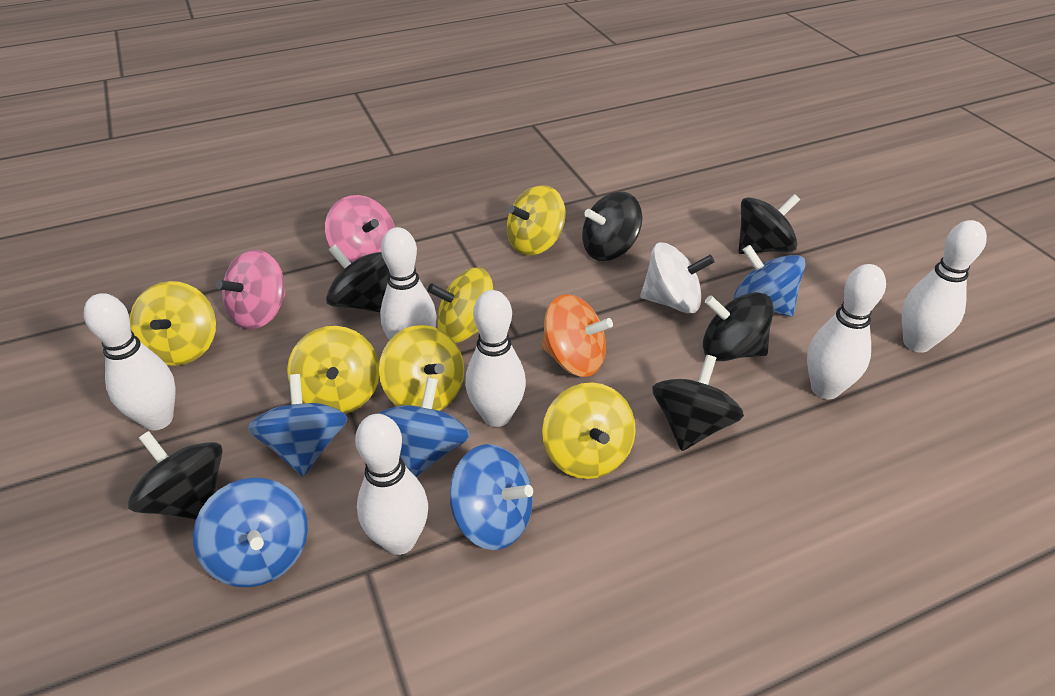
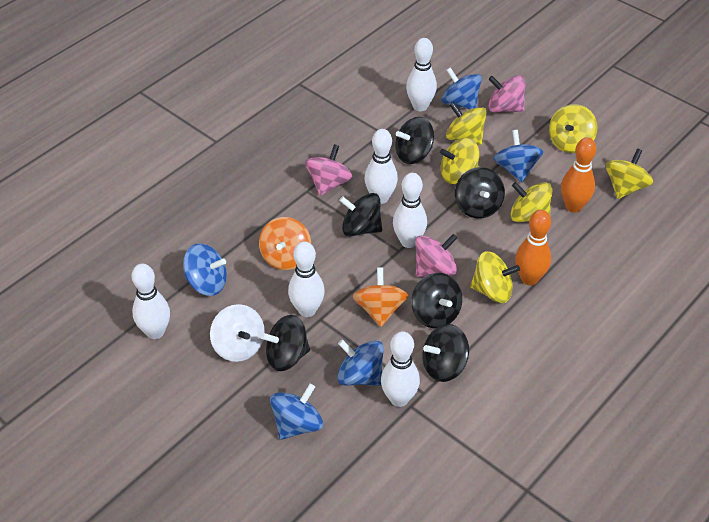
orange bowling pin: 0 -> 2
orange spinning top: 1 -> 2
pink spinning top: 2 -> 3

